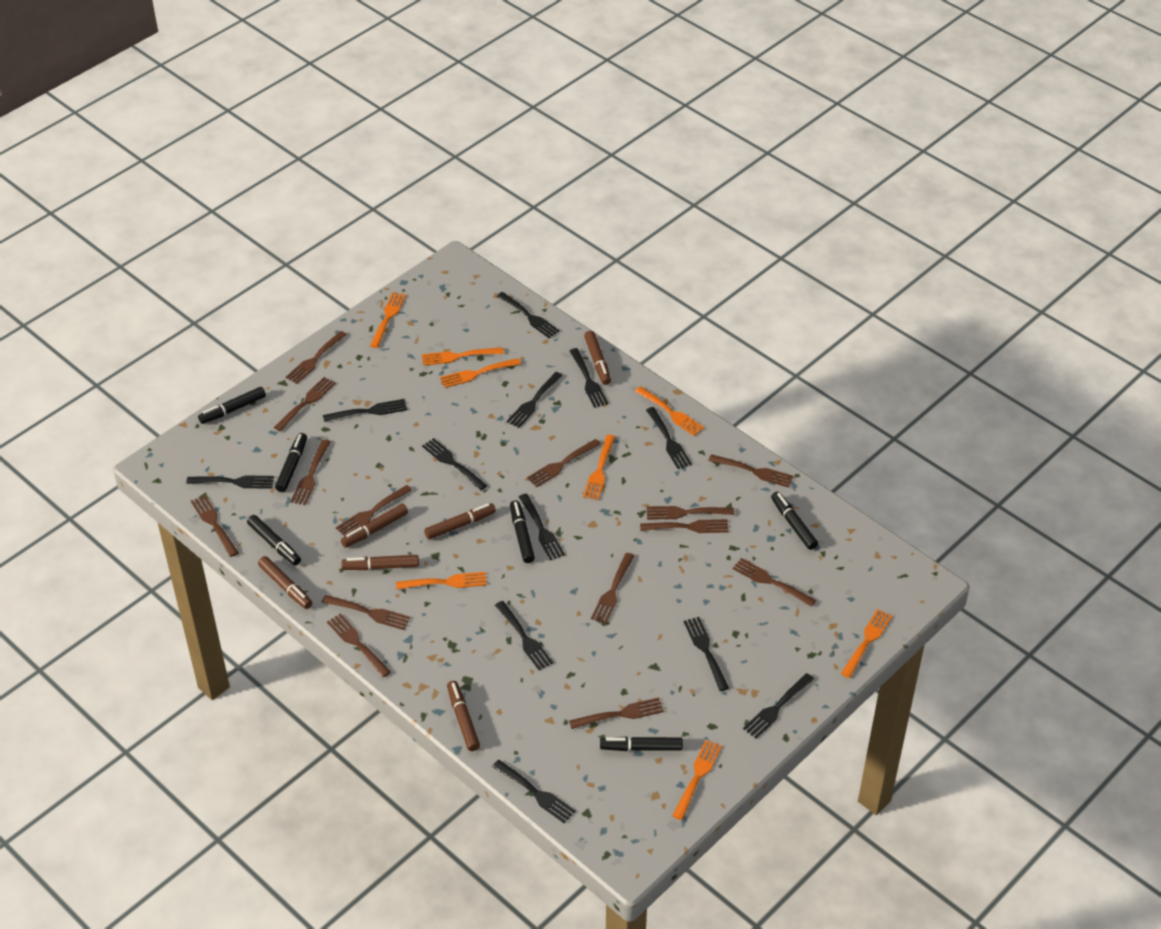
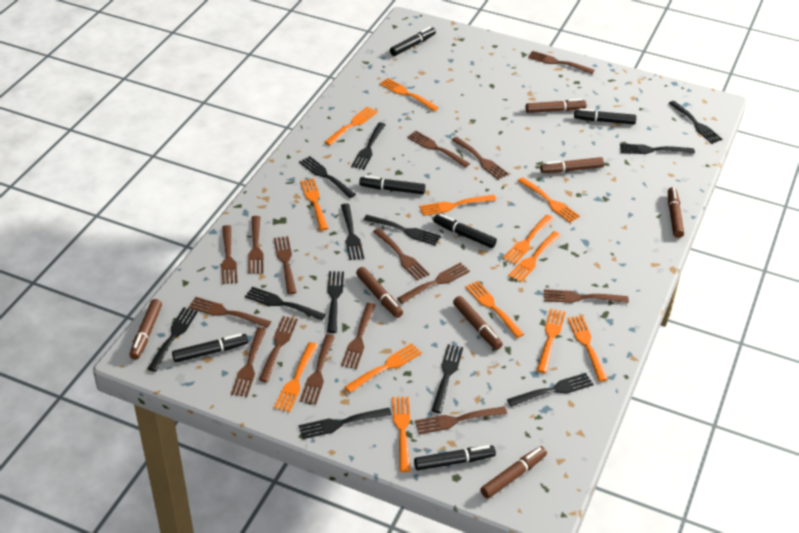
brown fork: 14 -> 15
brown marker: 6 -> 7
orange fork: 8 -> 13

